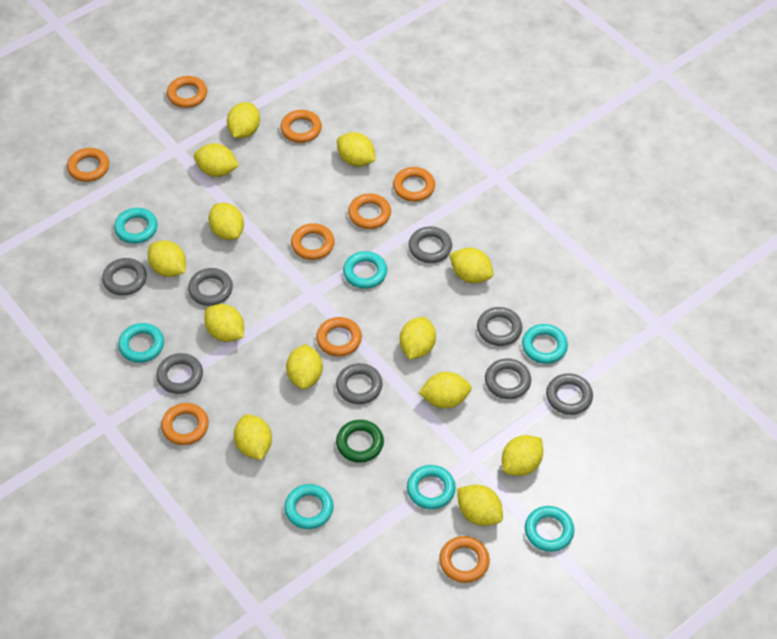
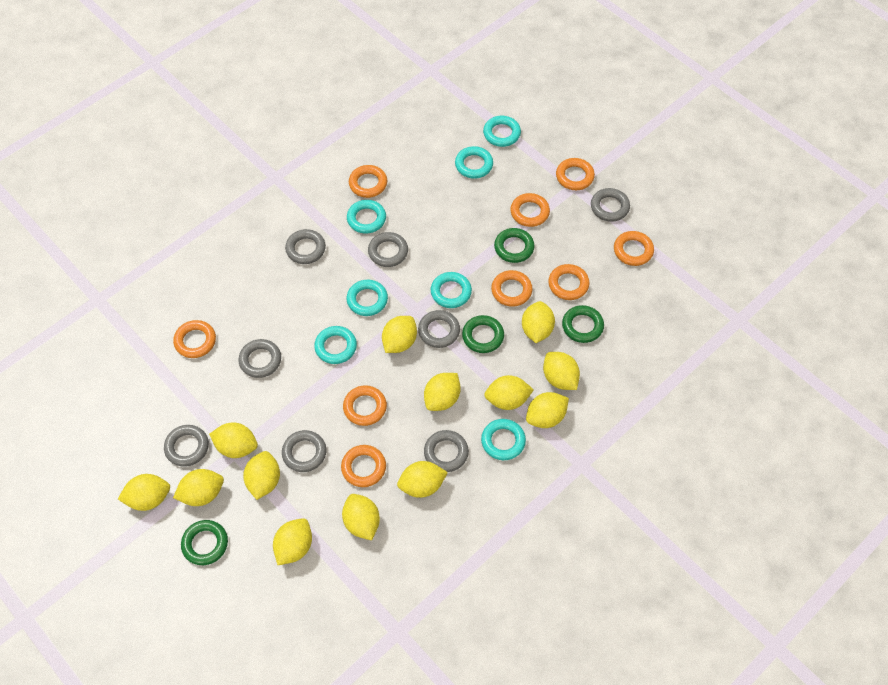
green ring: 1 -> 4

